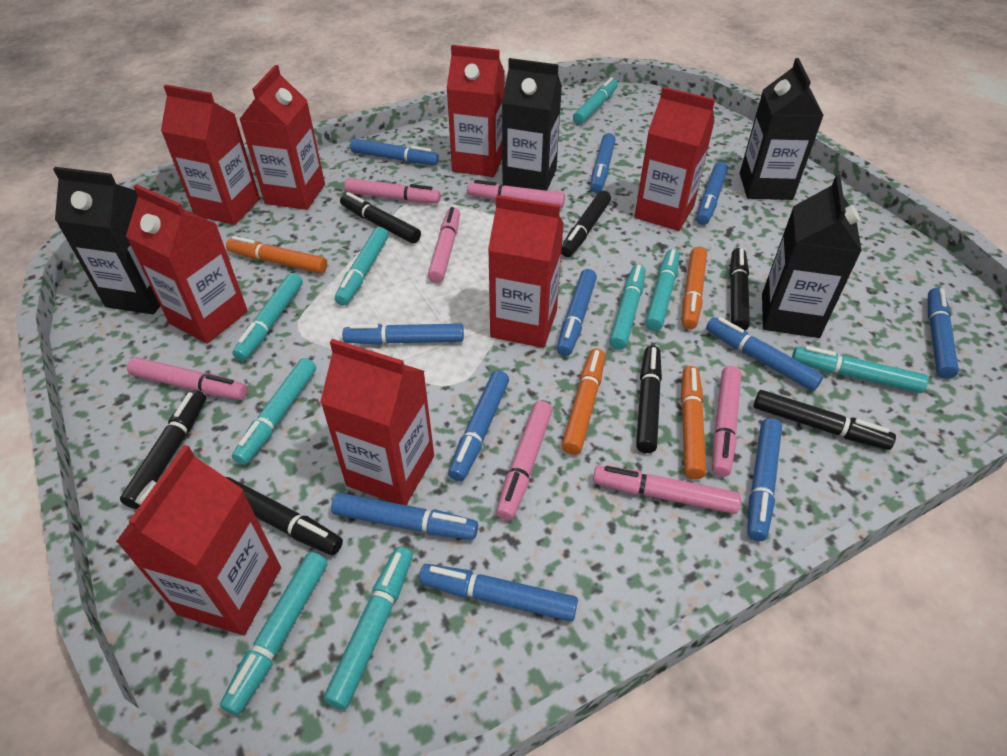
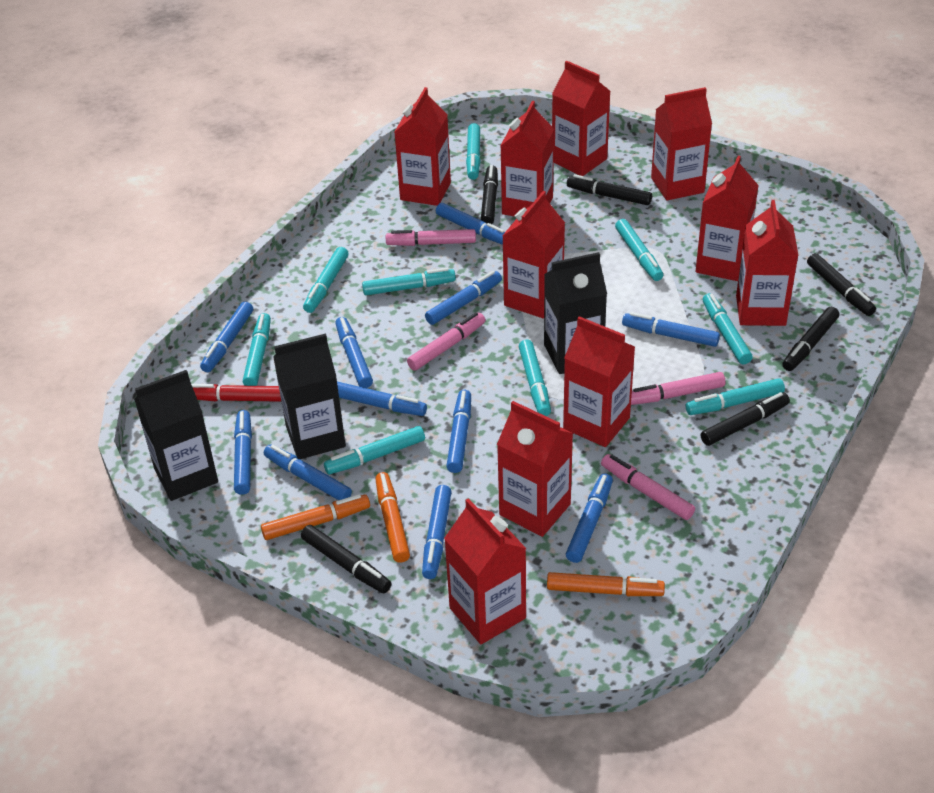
black carton: 4 -> 3
black marker: 7 -> 6
orange marker: 4 -> 3
pink marker: 7 -> 4
red carton: 8 -> 10
red marker: 0 -> 1

